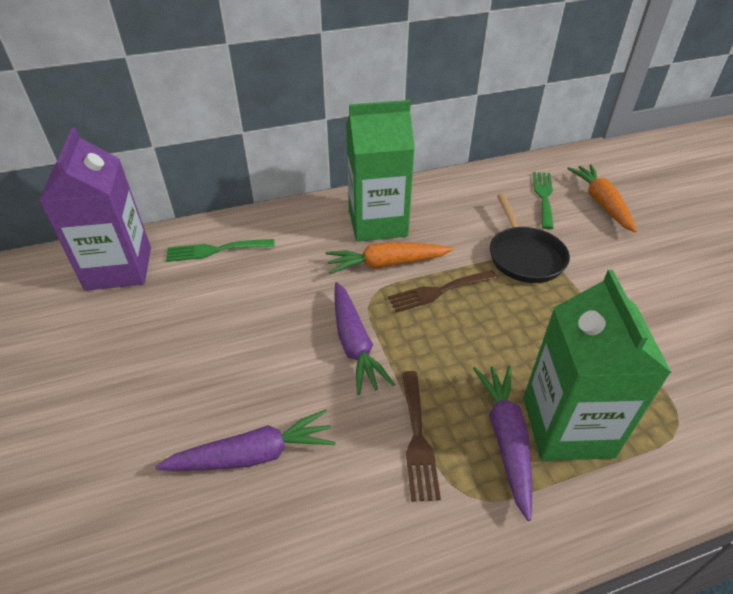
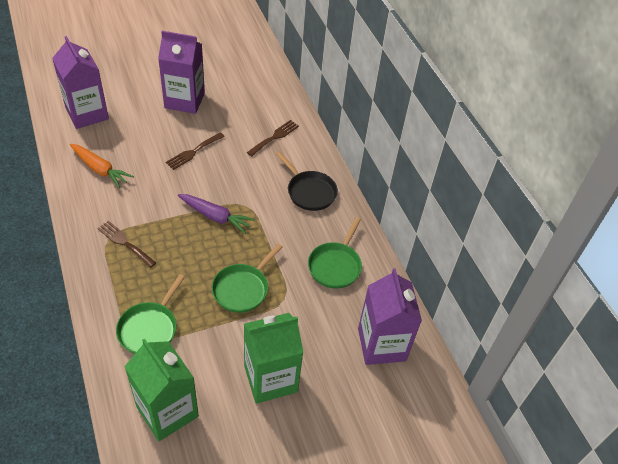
brown fork: 2 -> 3
green fork: 2 -> 0
green pan: 0 -> 3
orange carrot: 2 -> 1
purple carrot: 3 -> 1
purple carton: 1 -> 3

